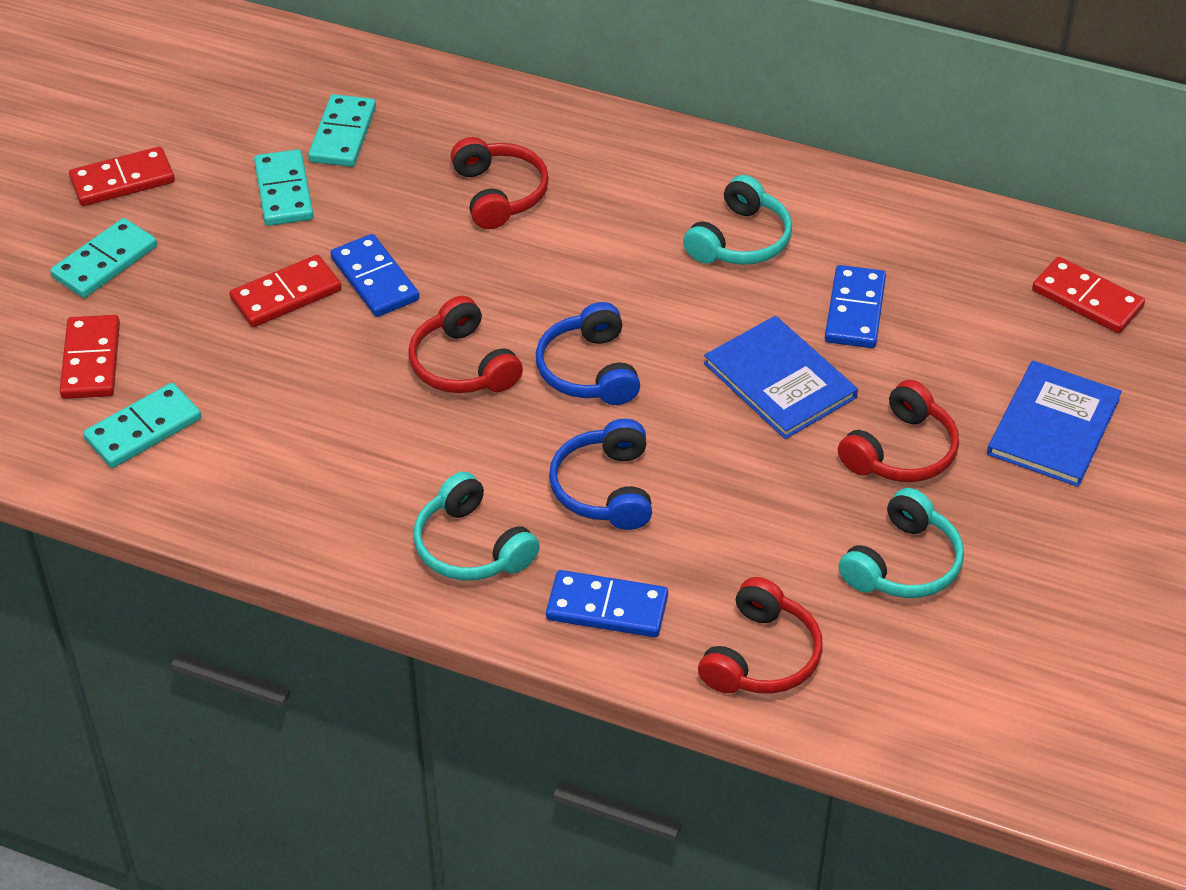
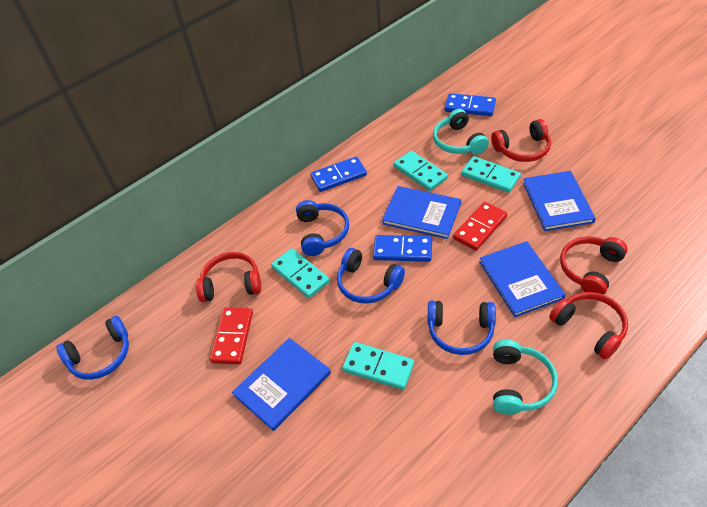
blue book: 2 -> 4
blue headphones: 2 -> 4
red domino: 4 -> 2
turquoise headphones: 3 -> 2

